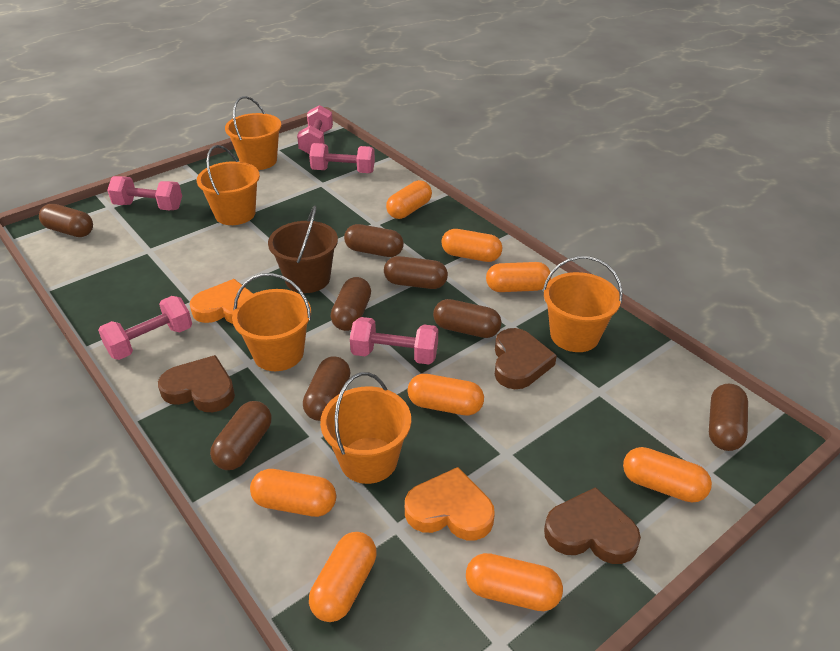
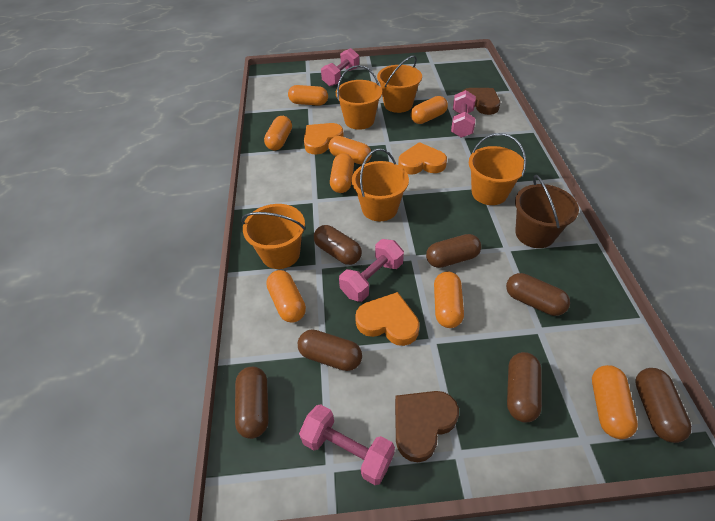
brown capsule: 8 -> 7
brown heart: 3 -> 2
orange heart: 2 -> 3
pink dumbbell: 5 -> 4

